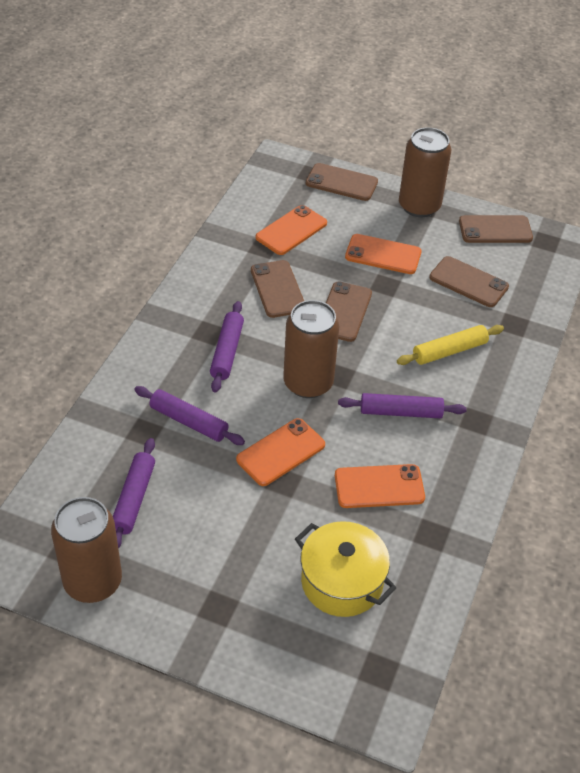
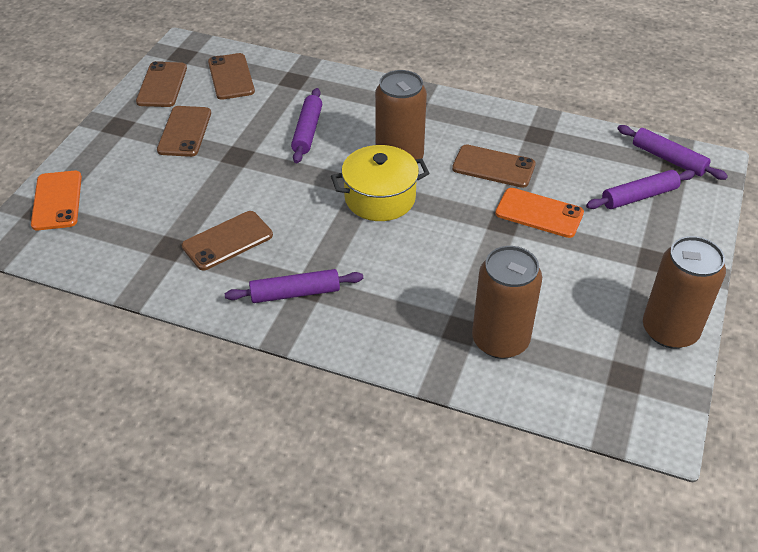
orange phone: 4 -> 2
yellow rolling pin: 1 -> 0

